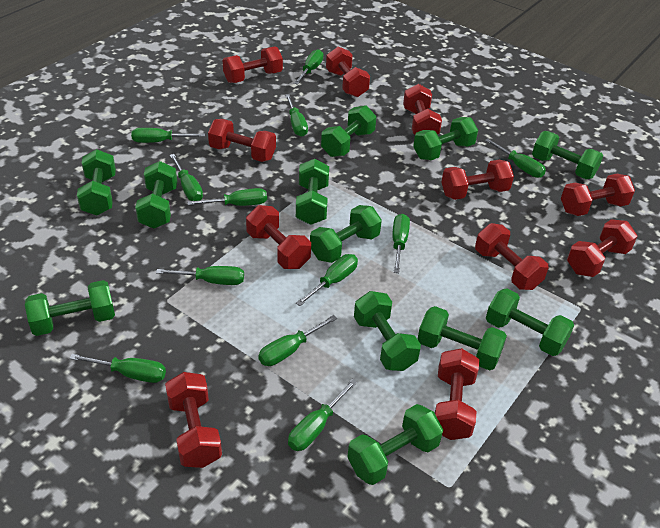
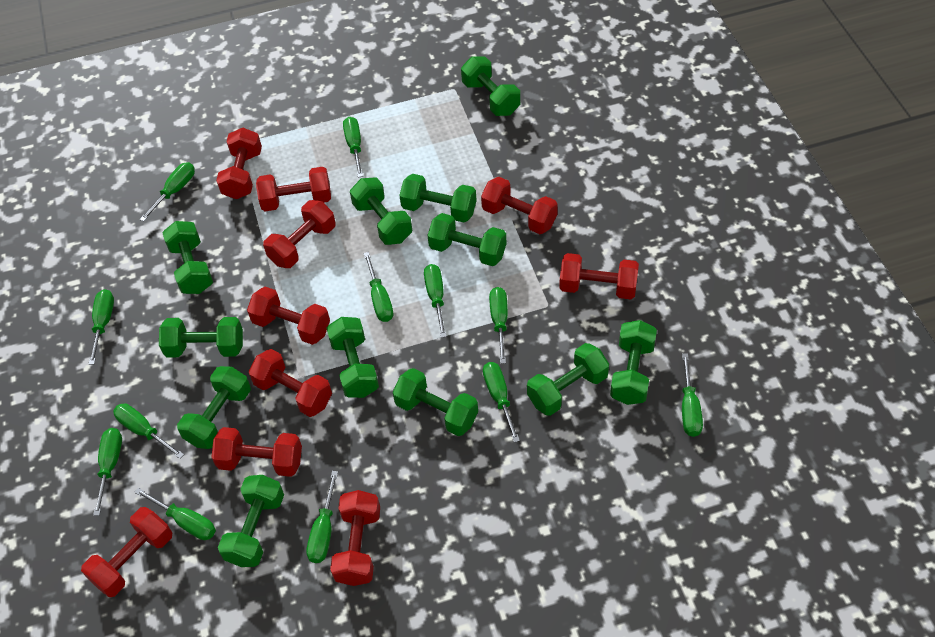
red dumbbell: 11 -> 10

